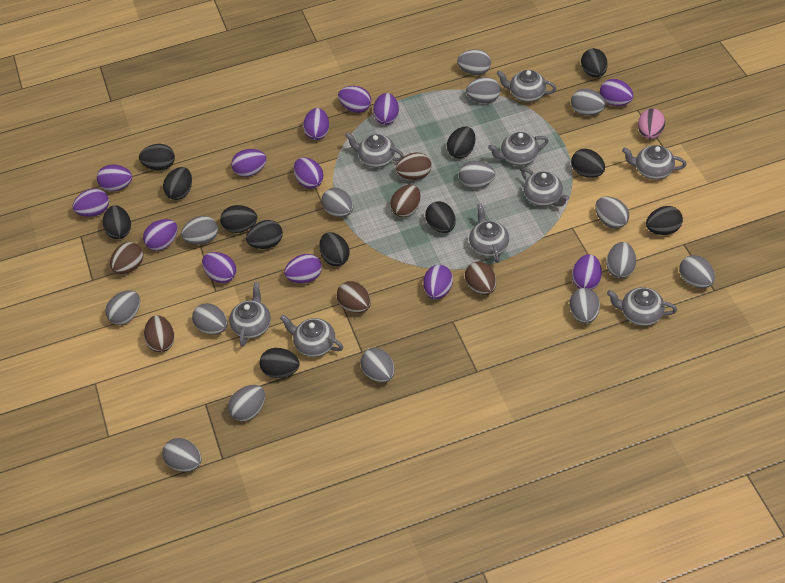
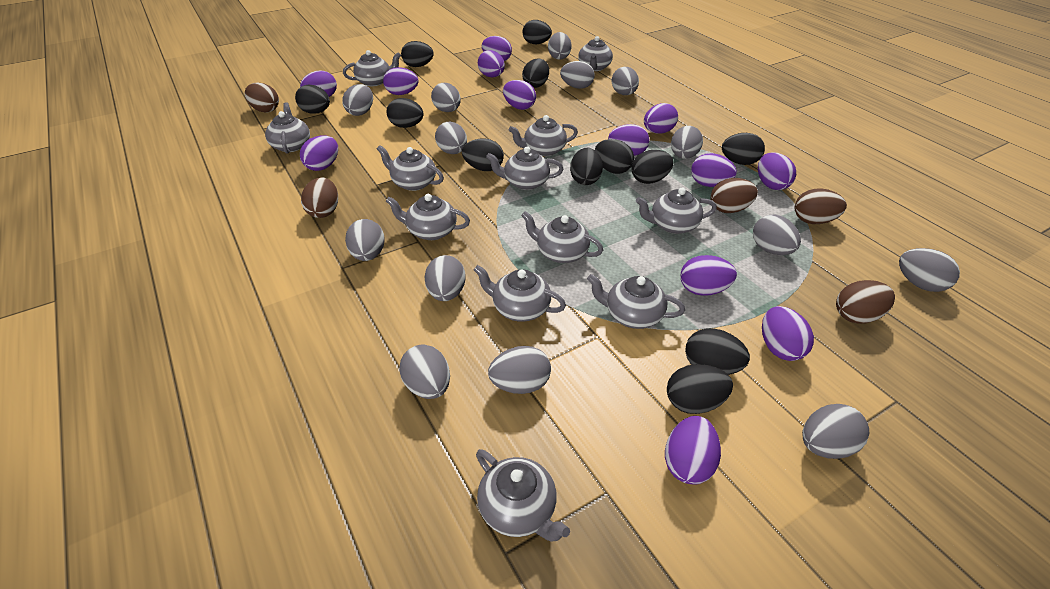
brown egg: 6 -> 5
grey egg: 15 -> 14
grey teapot: 9 -> 12
pink egg: 1 -> 0

